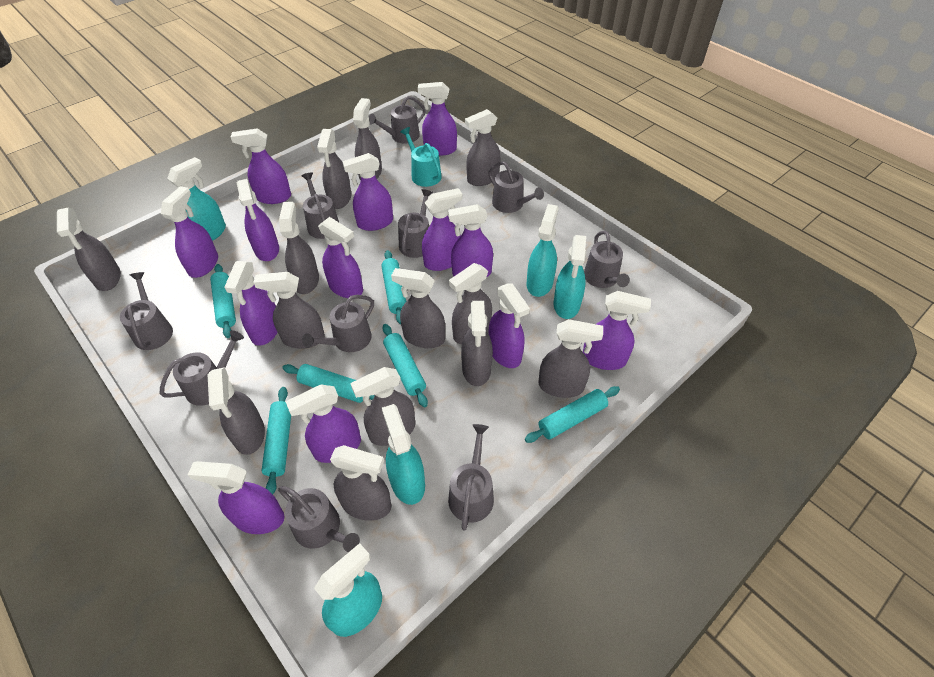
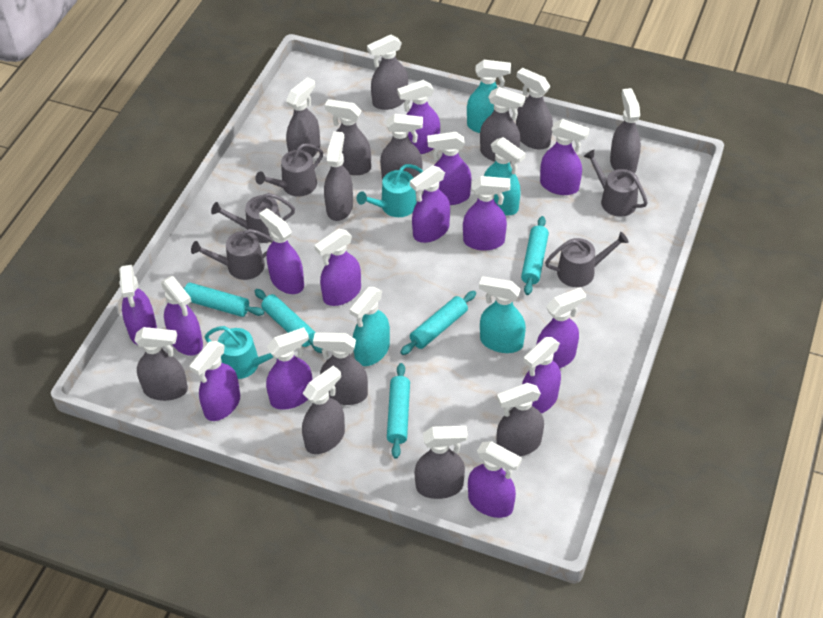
grey watering can: 10 -> 5
purple spray bottle: 13 -> 14
turquoise rolling pin: 6 -> 5
turquoise spray bottle: 5 -> 4
turquoise watering can: 1 -> 2

